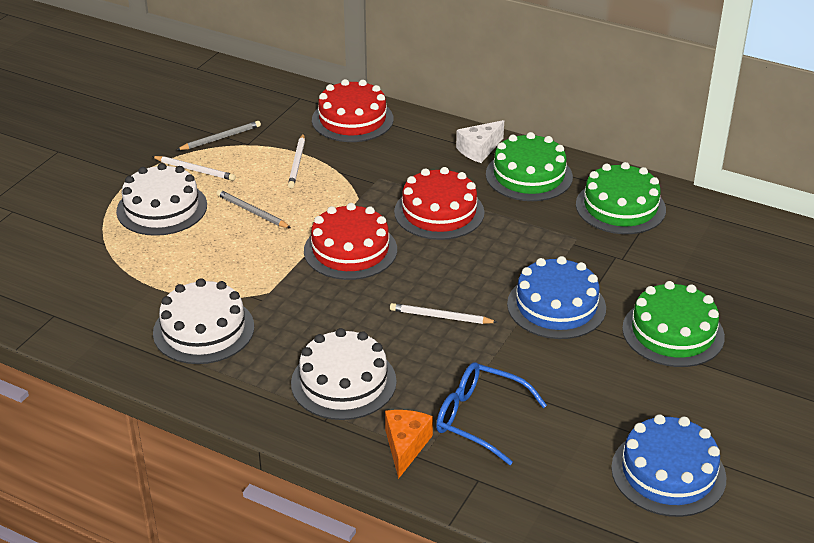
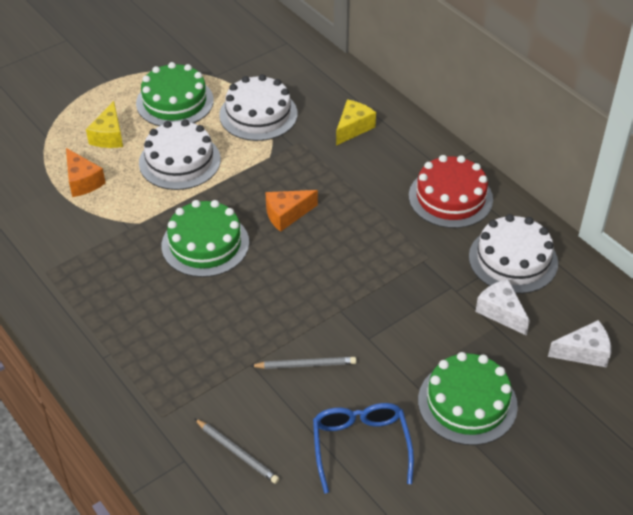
blue cake: 2 -> 0
orange cheese: 1 -> 2
red cake: 3 -> 1
white cheese: 1 -> 2
white pencil: 3 -> 0
yellow cheese: 0 -> 2

